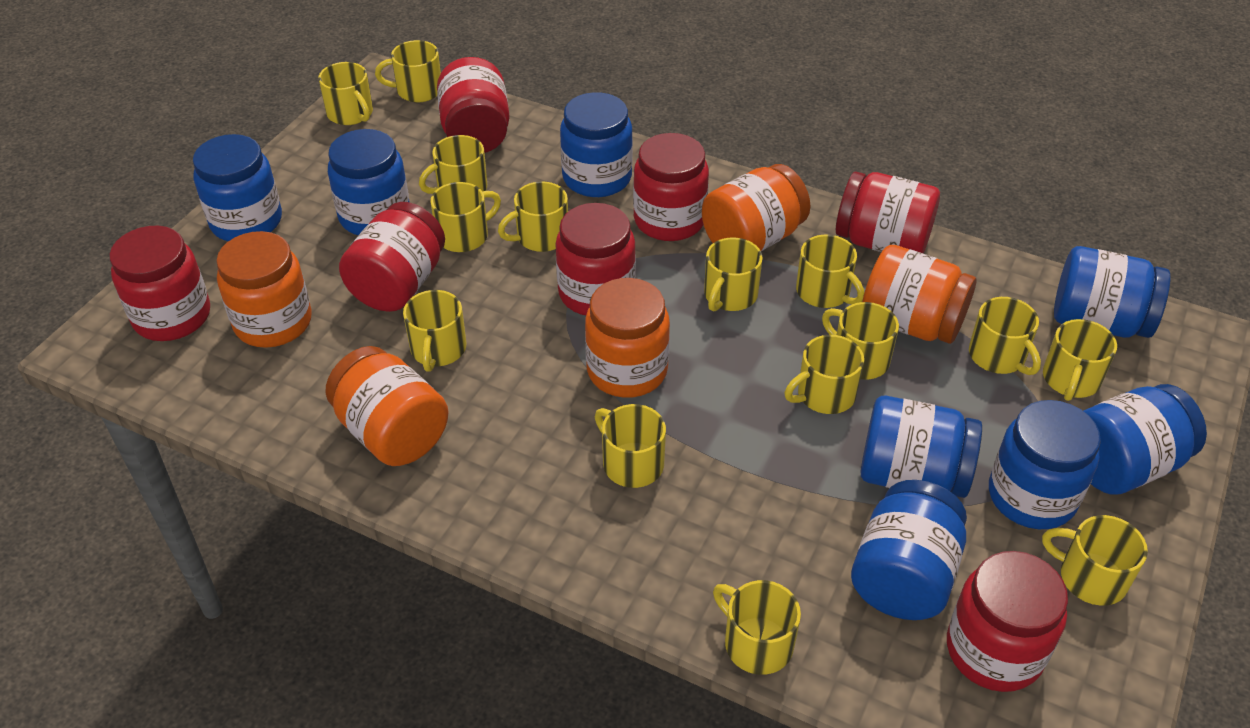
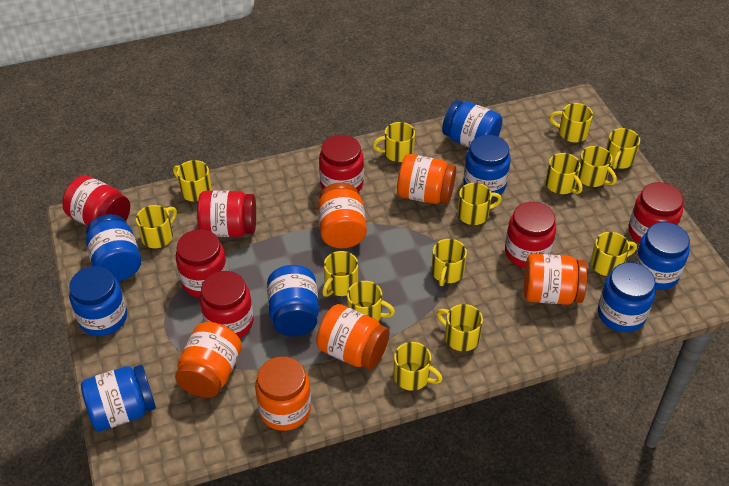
orange jar: 5 -> 6
yellow mug: 15 -> 14

